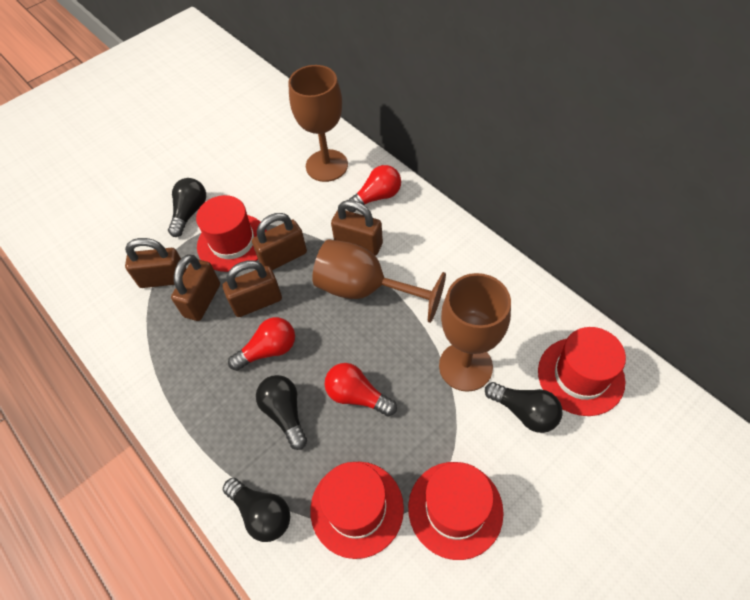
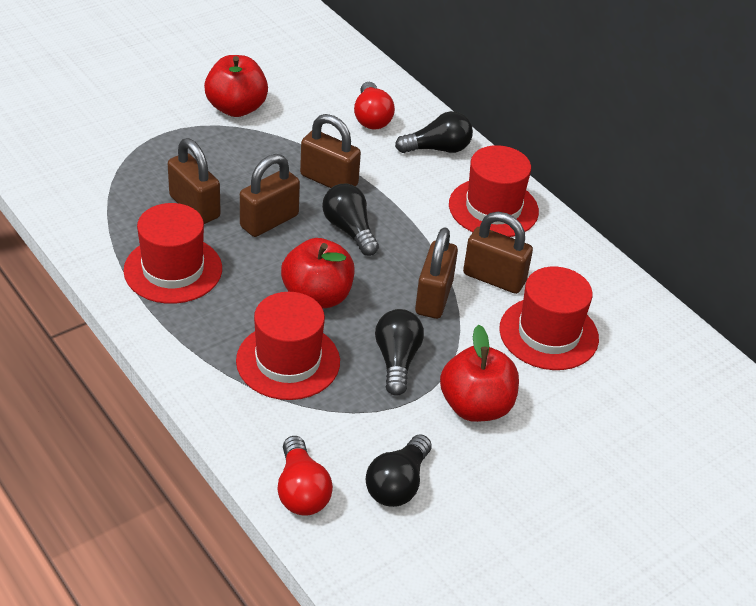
brown goblet: 3 -> 0
red apple: 0 -> 3
red light bulb: 3 -> 2

